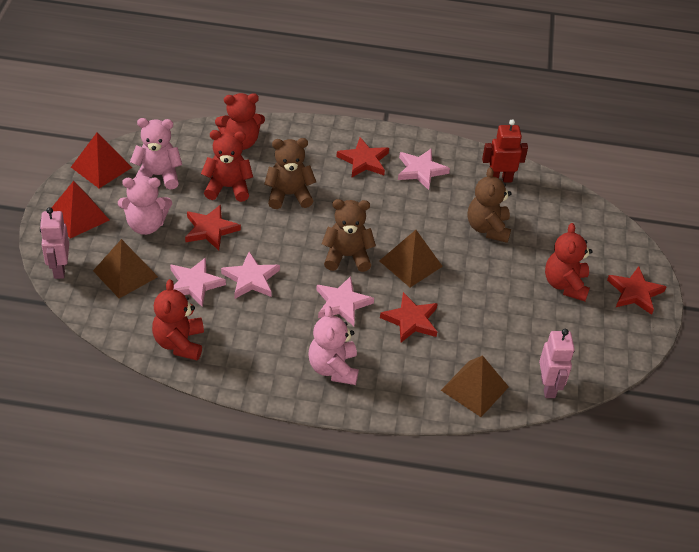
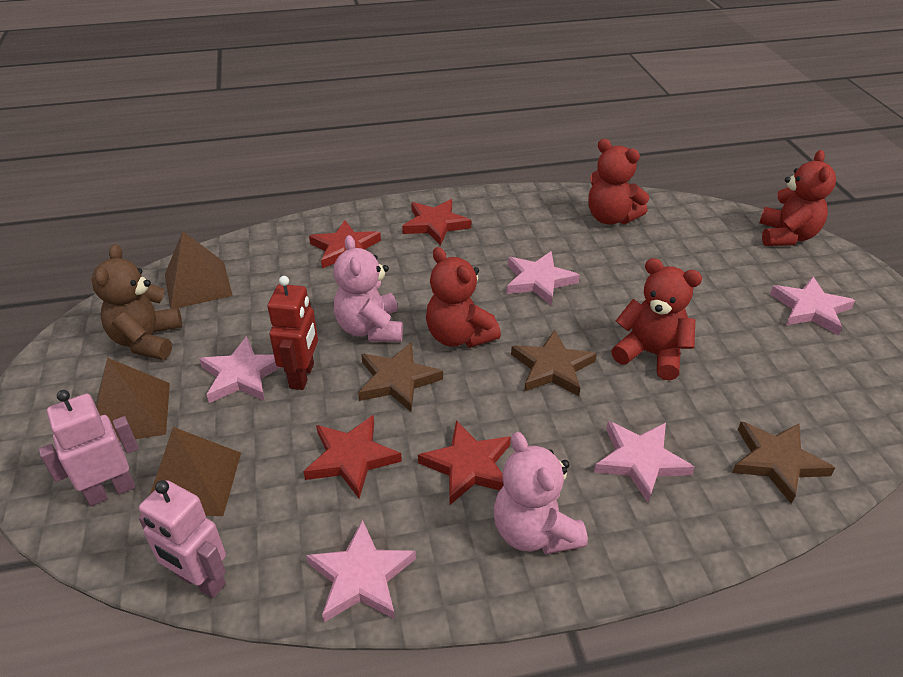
brown star: 0 -> 3
brown teddy bear: 3 -> 1
pink star: 4 -> 5
pink teddy bear: 3 -> 2
red pyramid: 2 -> 0

